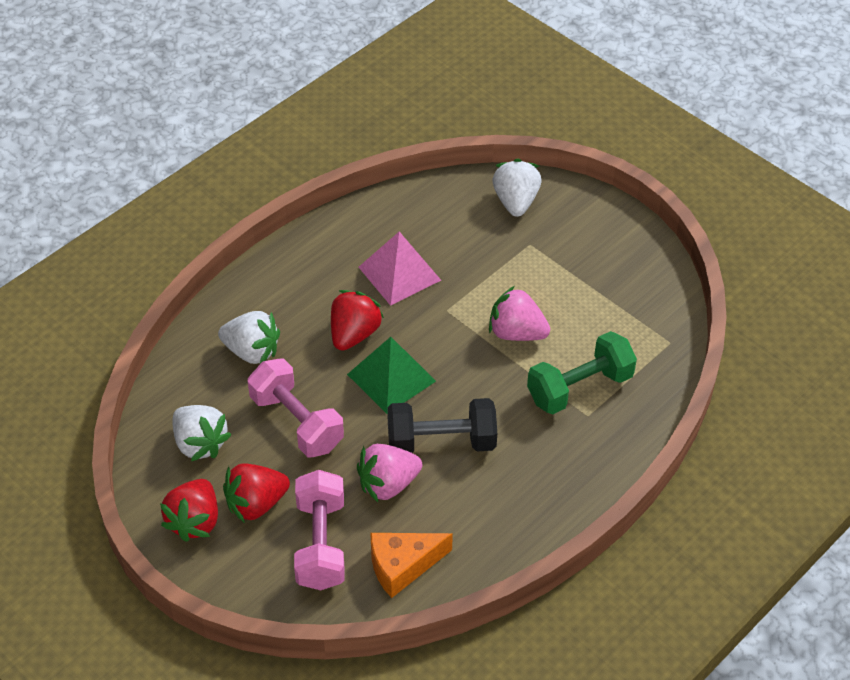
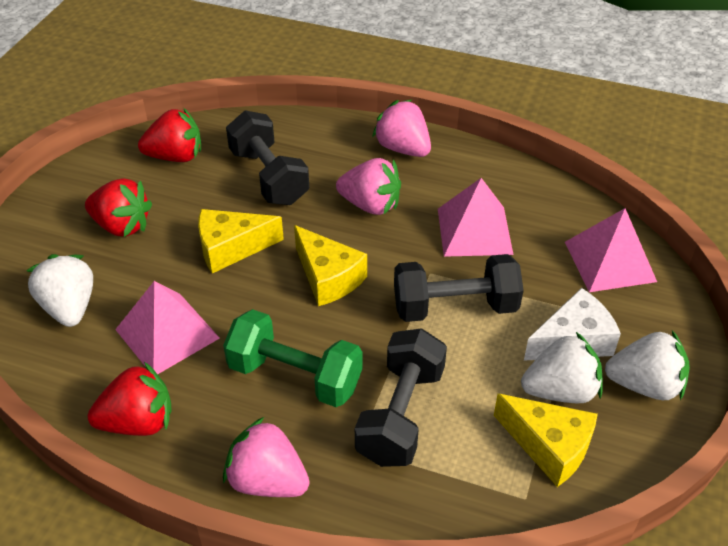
black dumbbell: 1 -> 3
green pyramid: 1 -> 0
orange cheese: 1 -> 0
pink dumbbell: 2 -> 0
pink pyramid: 1 -> 3
pink strawberry: 2 -> 3
white cheese: 0 -> 1
yellow cheese: 0 -> 3

